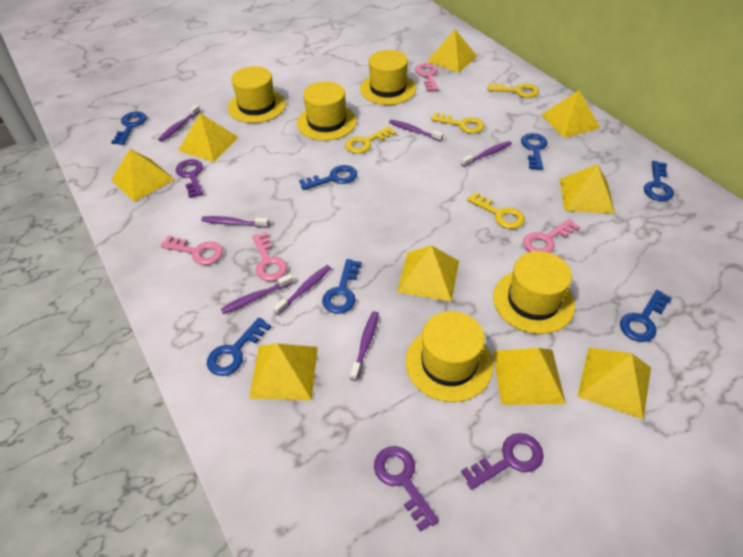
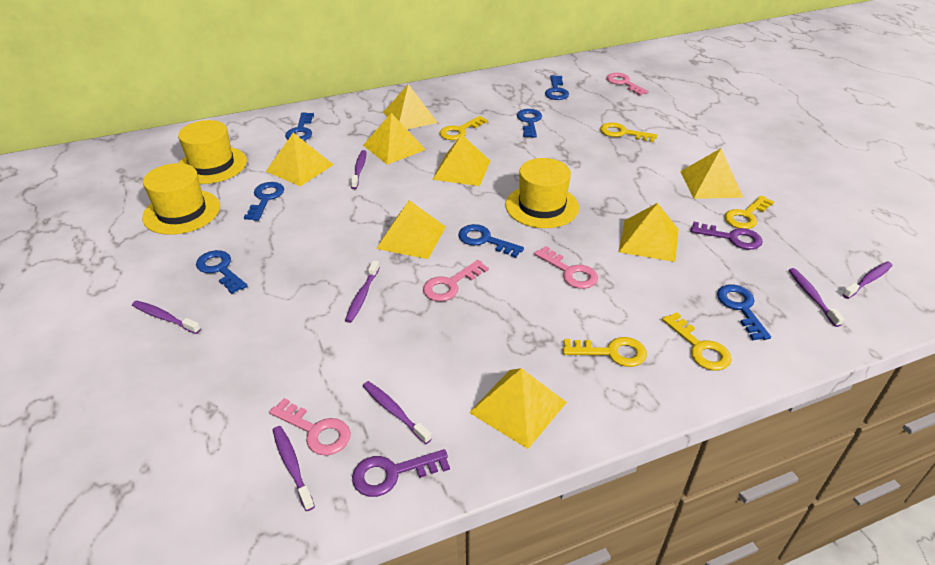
purple key: 3 -> 2
yellow hat: 5 -> 3
yellow key: 4 -> 5
yellow pyramid: 9 -> 8

